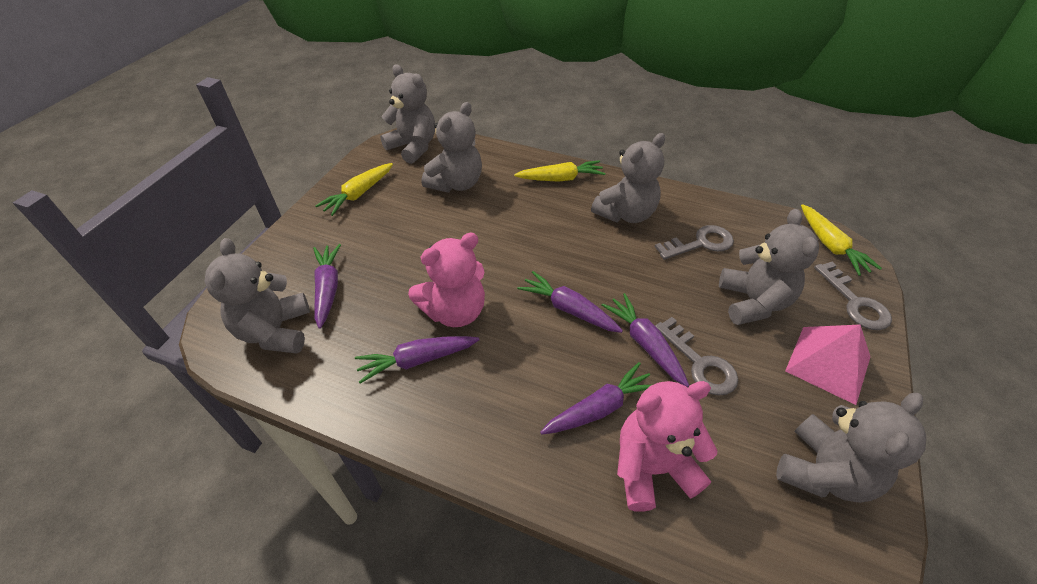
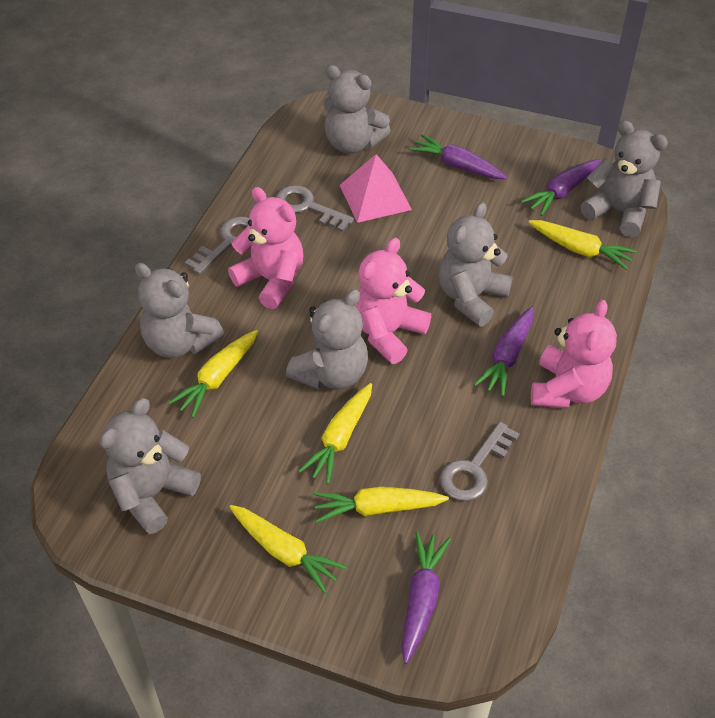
pink teddy bear: 2 -> 3
purple carrot: 5 -> 4
yellow carrot: 3 -> 5

